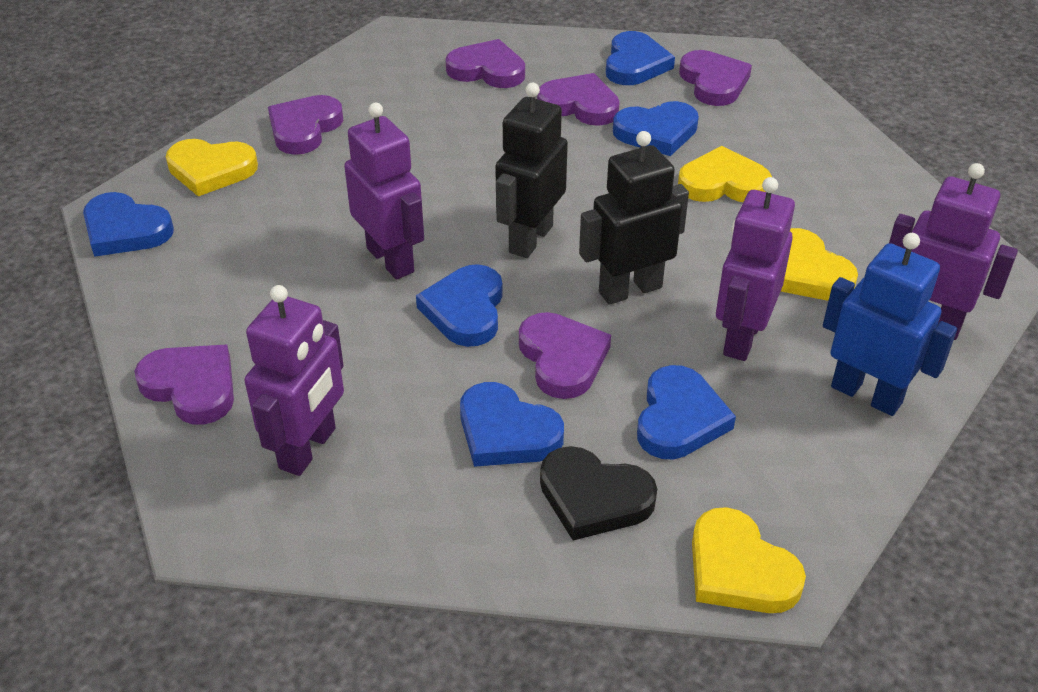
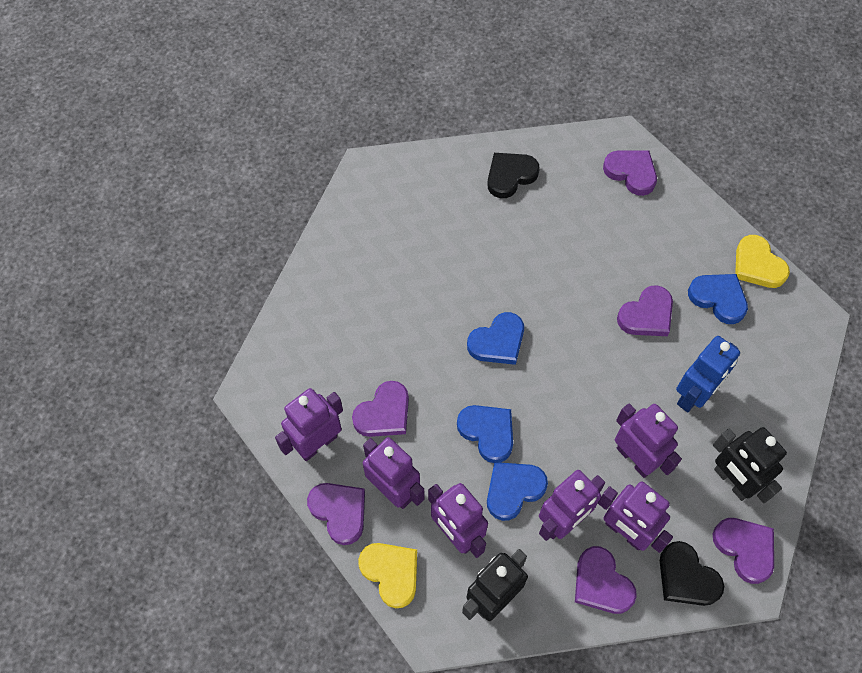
black heart: 1 -> 2
blue heart: 6 -> 4
purple robot: 4 -> 6
yellow heart: 4 -> 2

